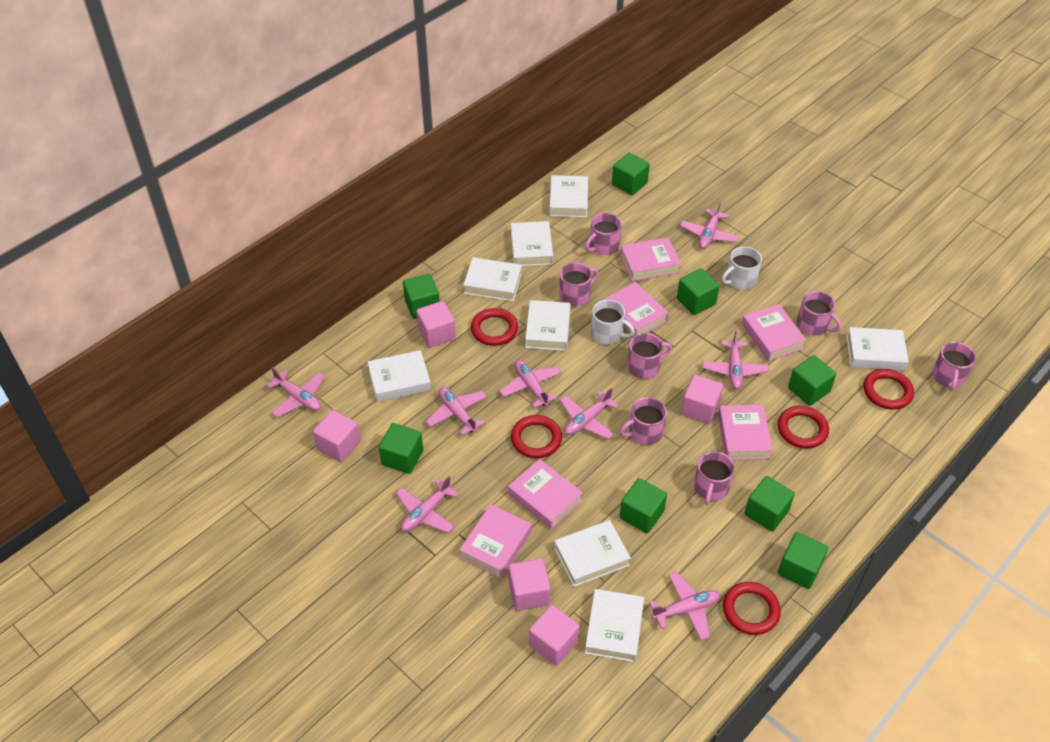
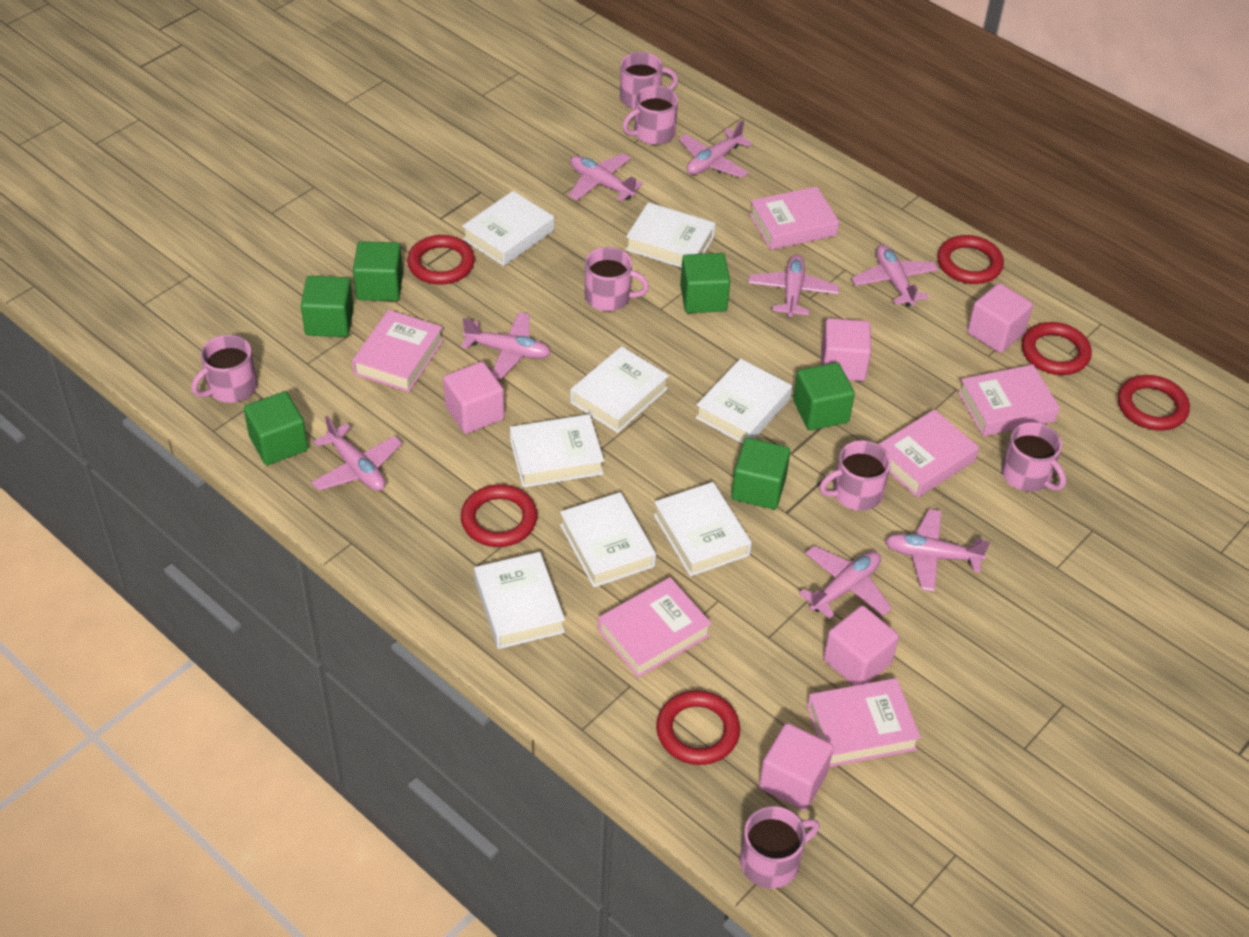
green cube: 8 -> 6
red ring: 5 -> 6
white mug: 2 -> 0

